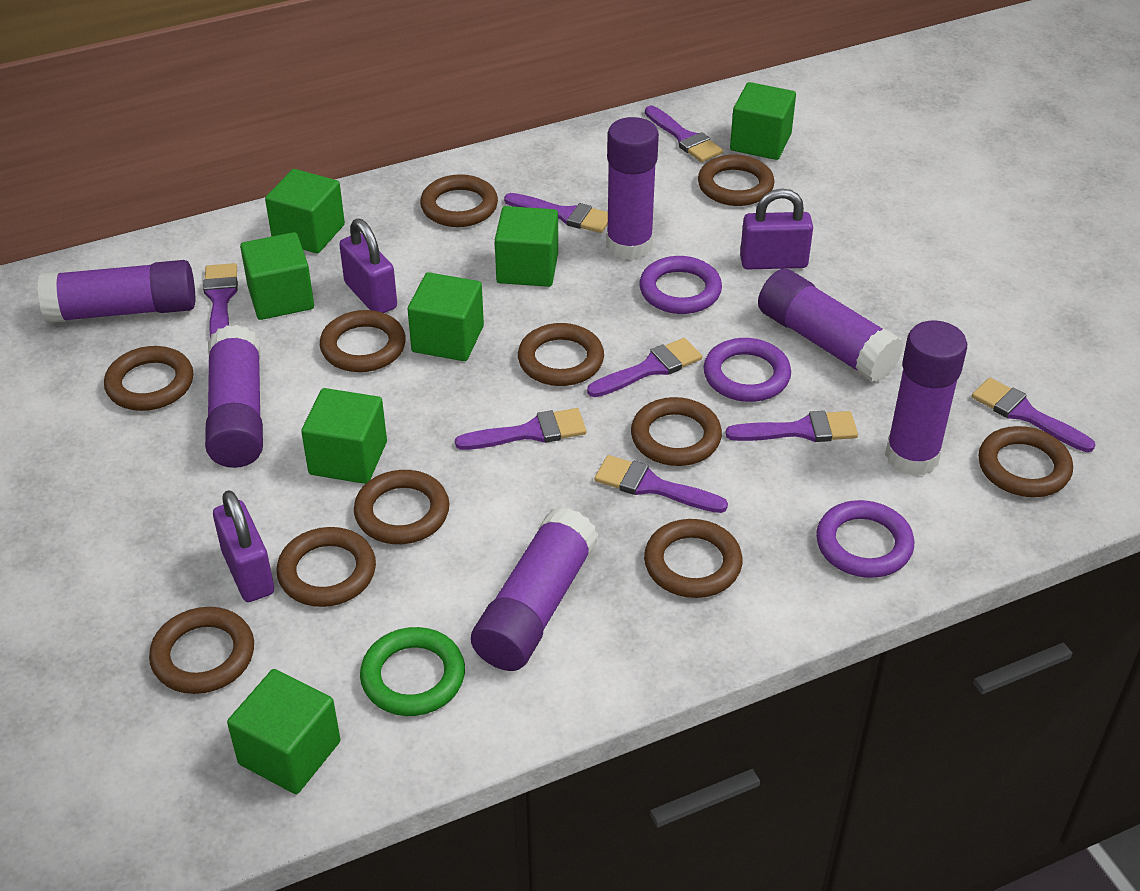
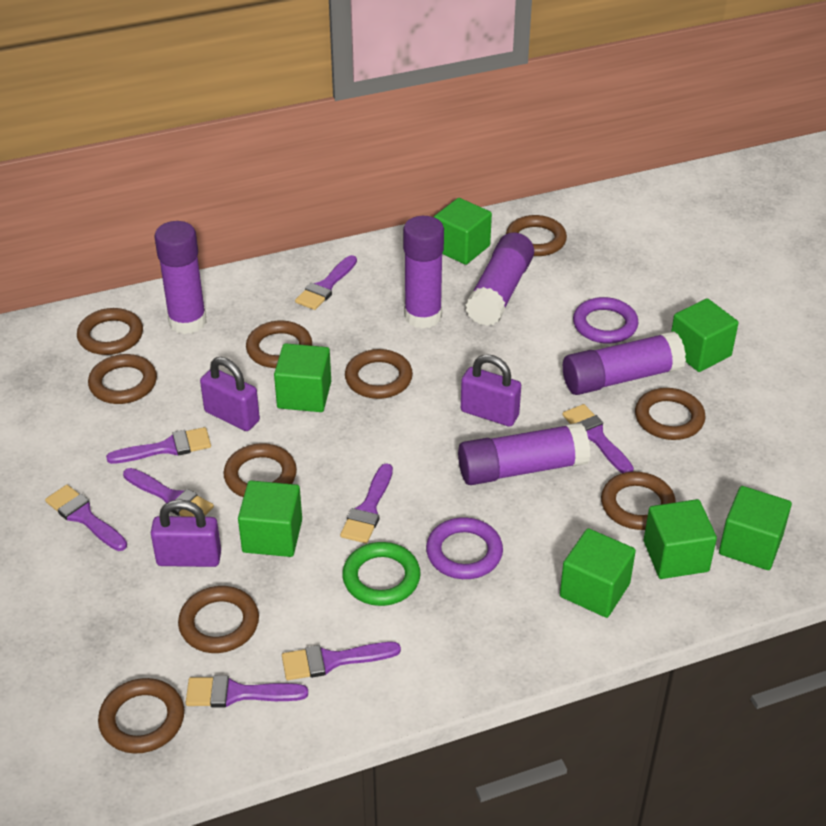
brown ring: 11 -> 10
purple glue stick: 6 -> 5
purple ring: 3 -> 2

